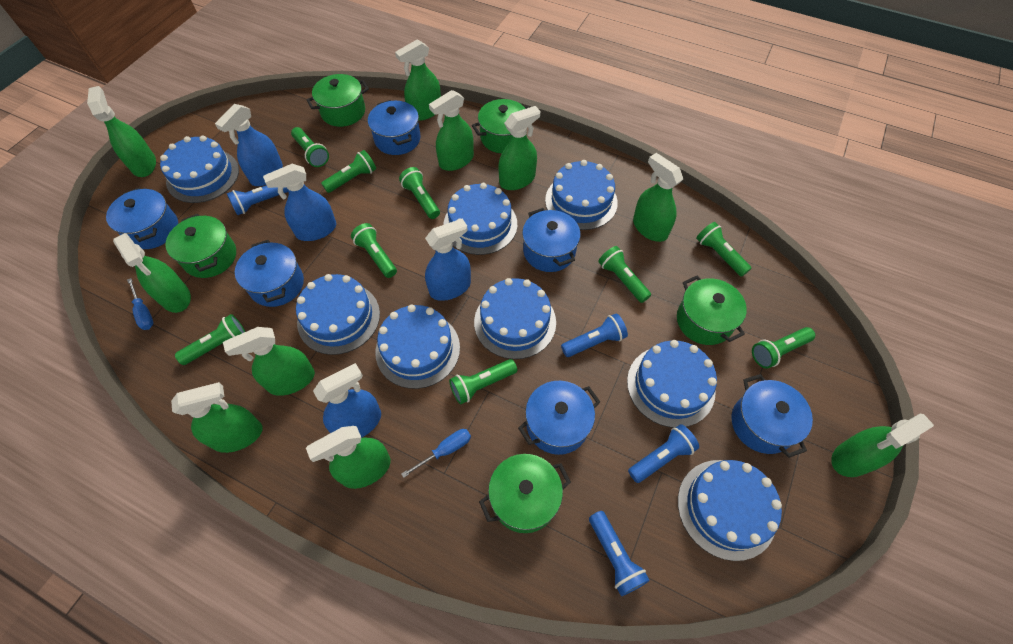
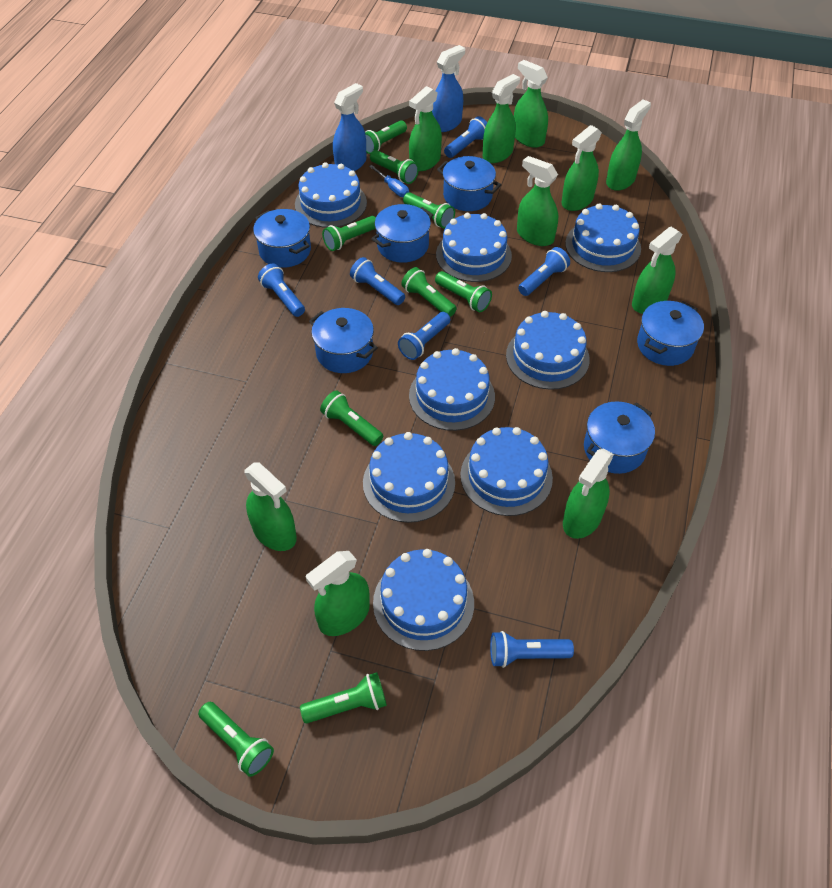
blue flashlight: 4 -> 6
blue screwdriver: 2 -> 1
blue spray bottle: 4 -> 2
green pot: 5 -> 0

